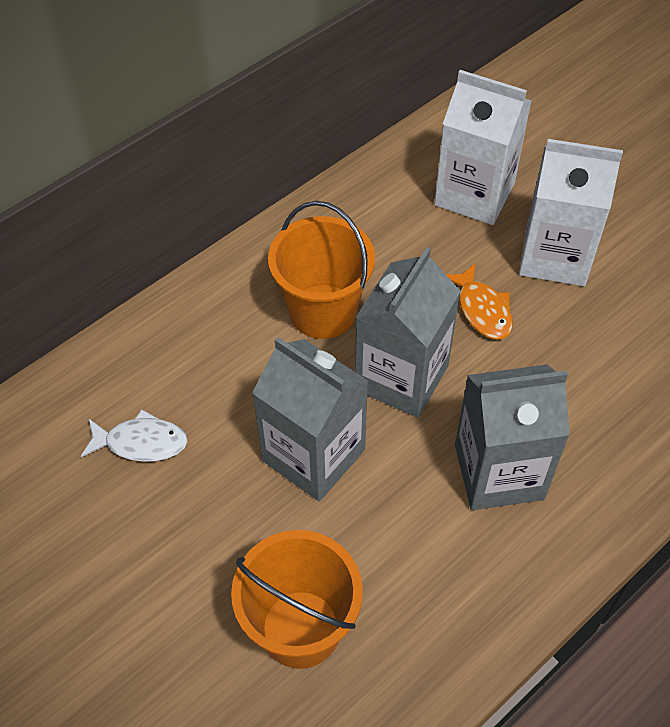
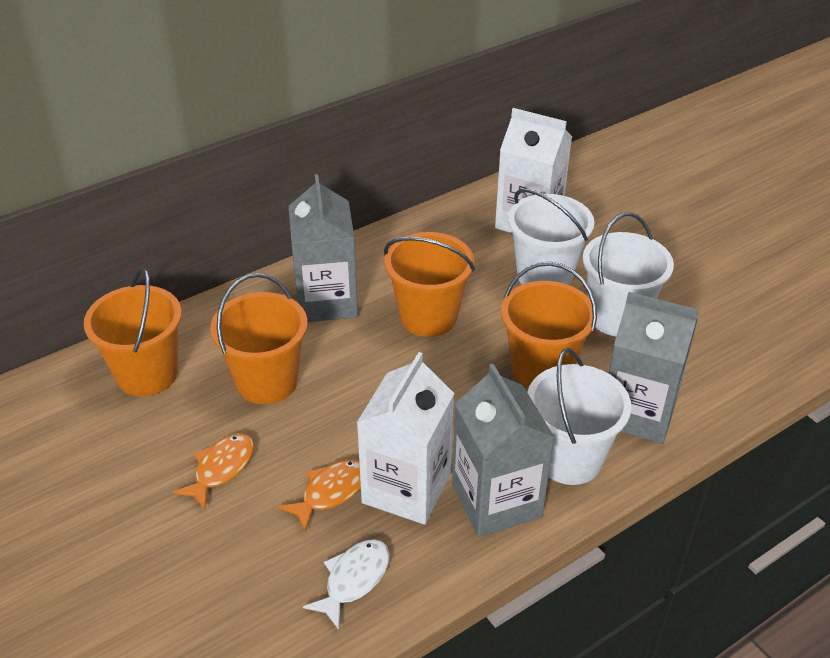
orange bucket: 2 -> 4
orange fish: 1 -> 2
white bucket: 0 -> 3

